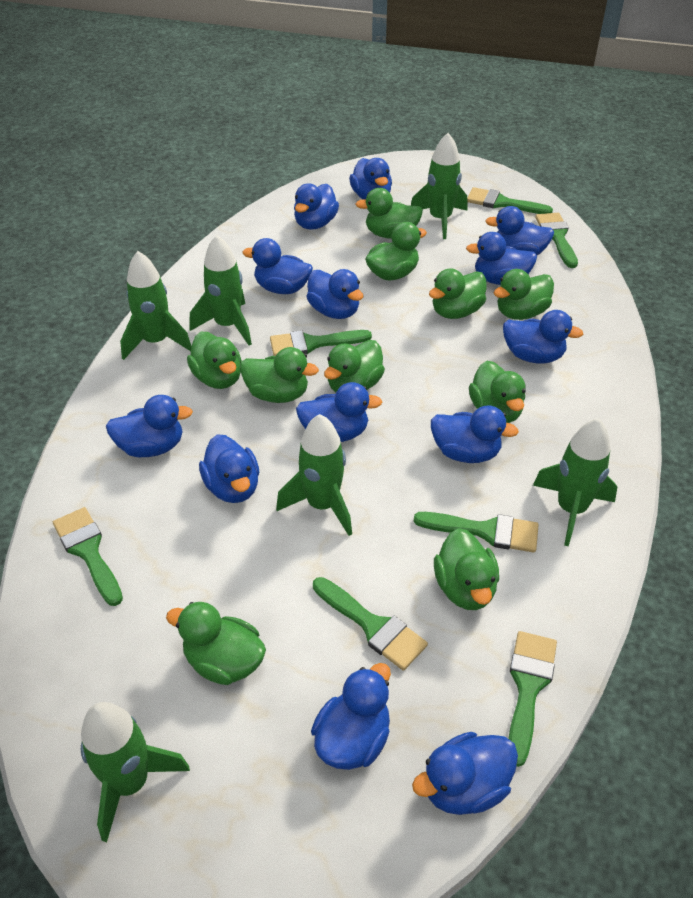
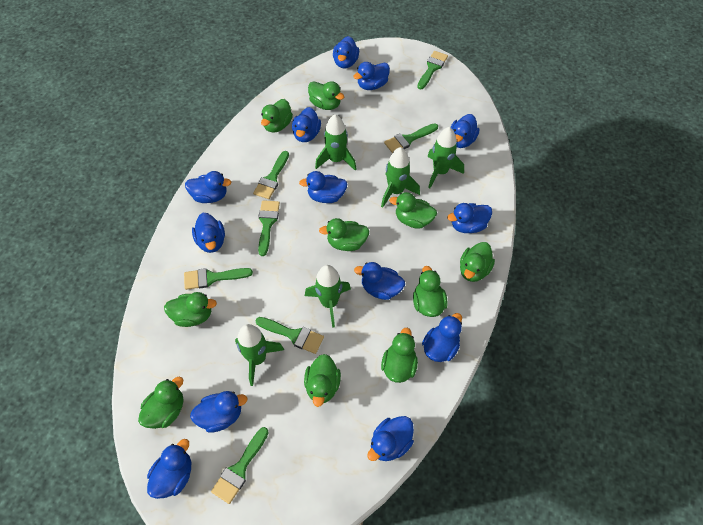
green rocket: 6 -> 5

